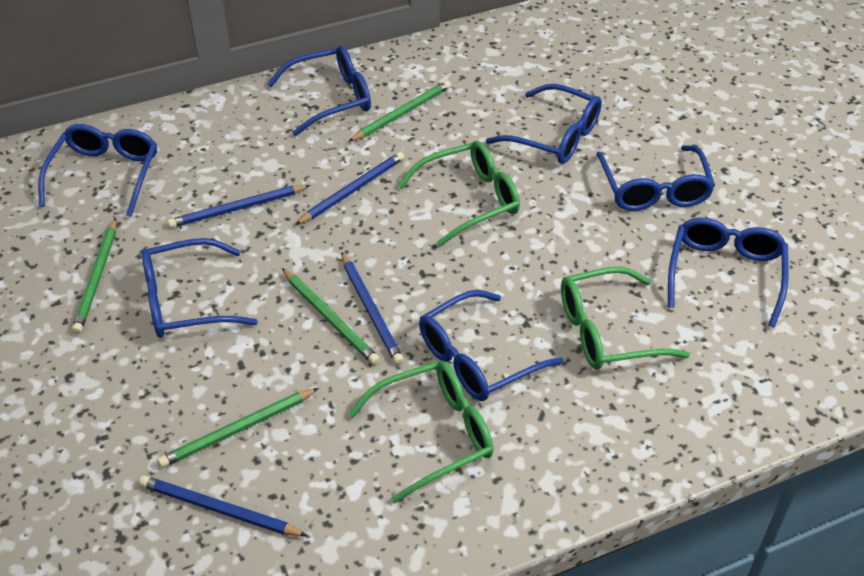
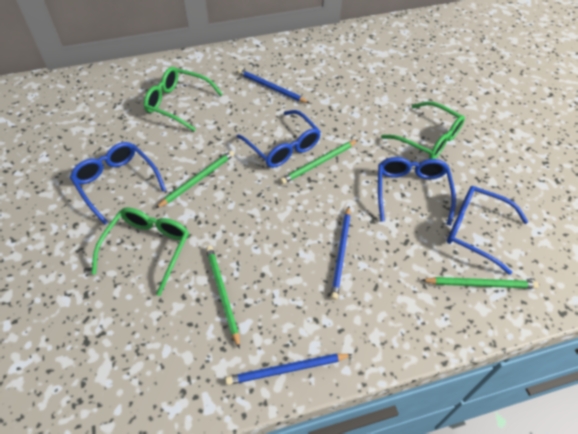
blue glasses: 7 -> 4
blue pencil: 4 -> 3

